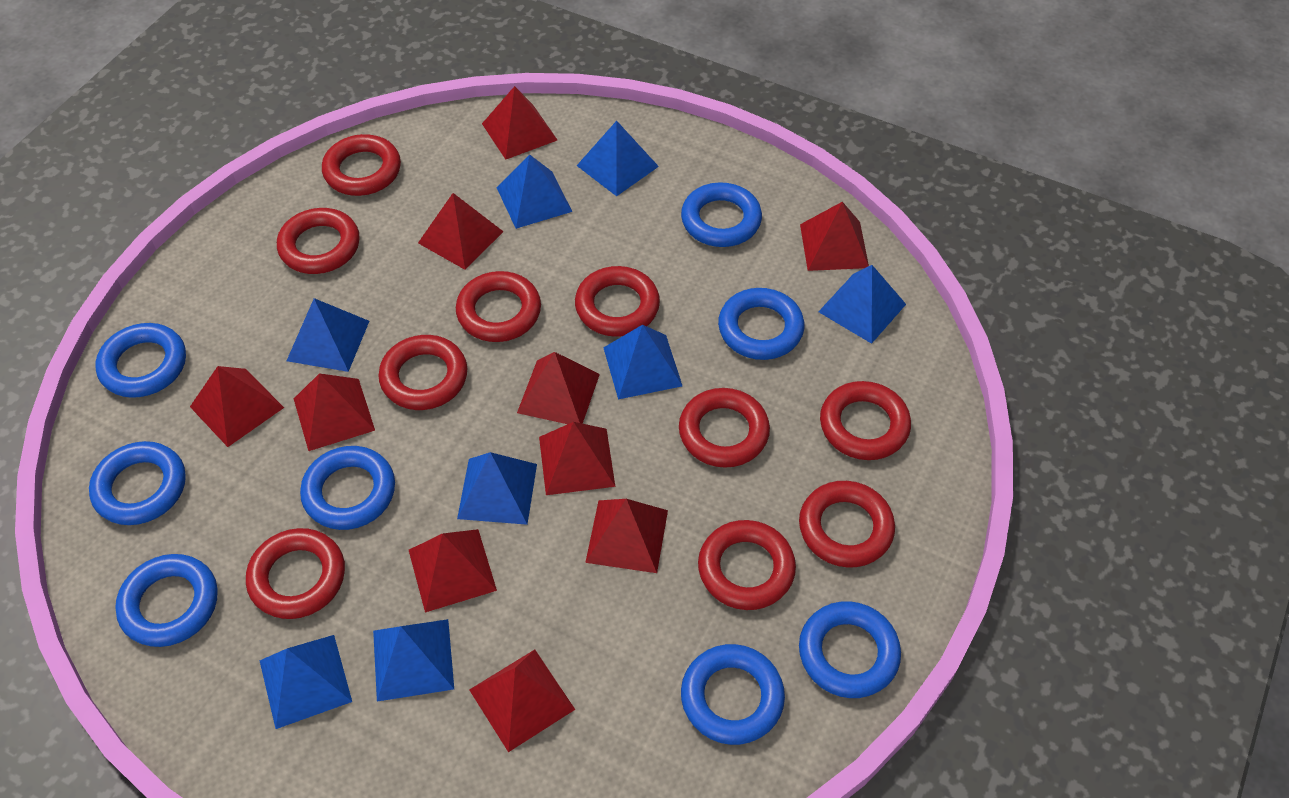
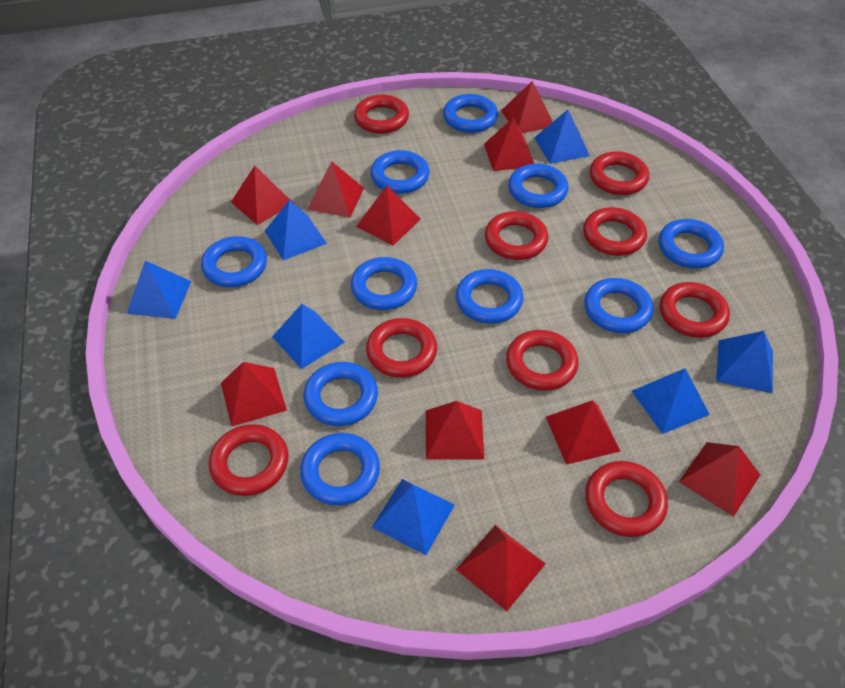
blue pyramid: 8 -> 7
blue ring: 8 -> 10
red ring: 10 -> 9

